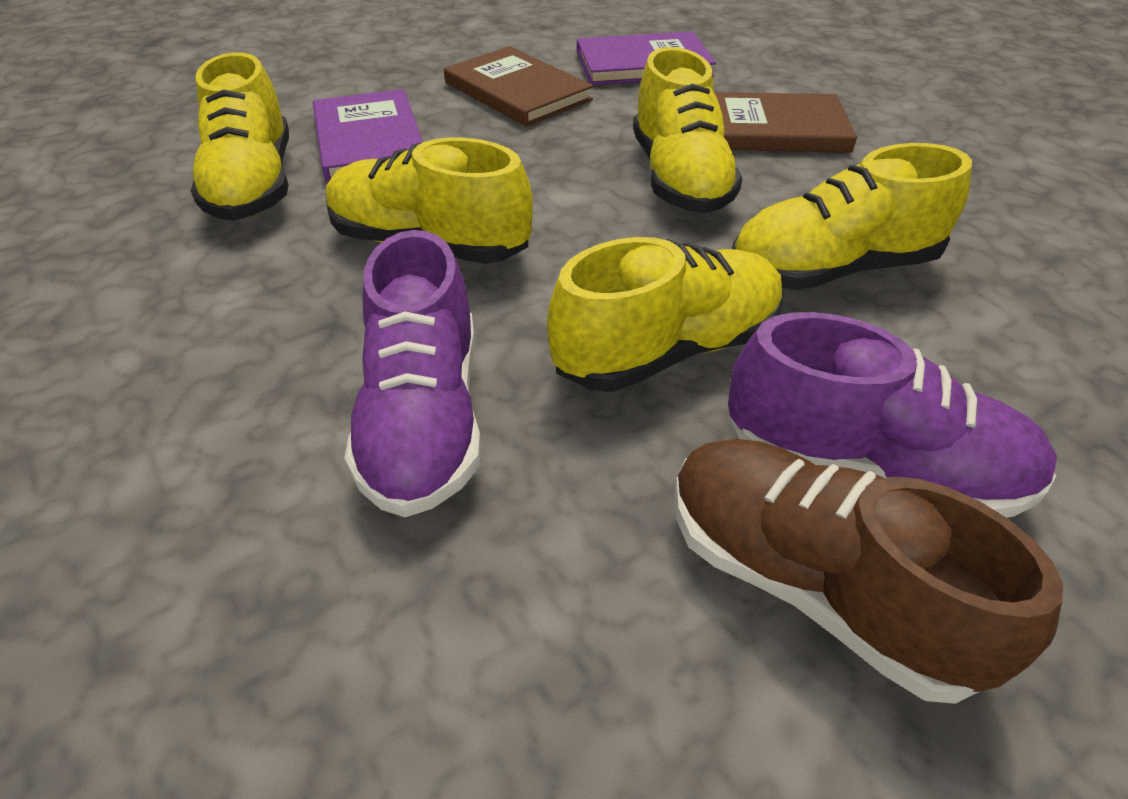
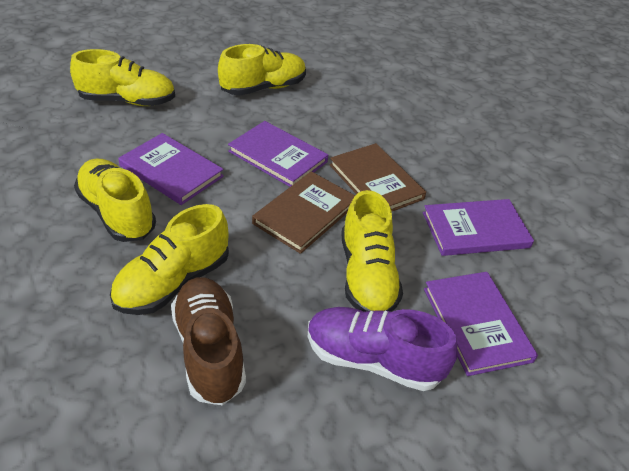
purple book: 2 -> 4
purple shoe: 2 -> 1

